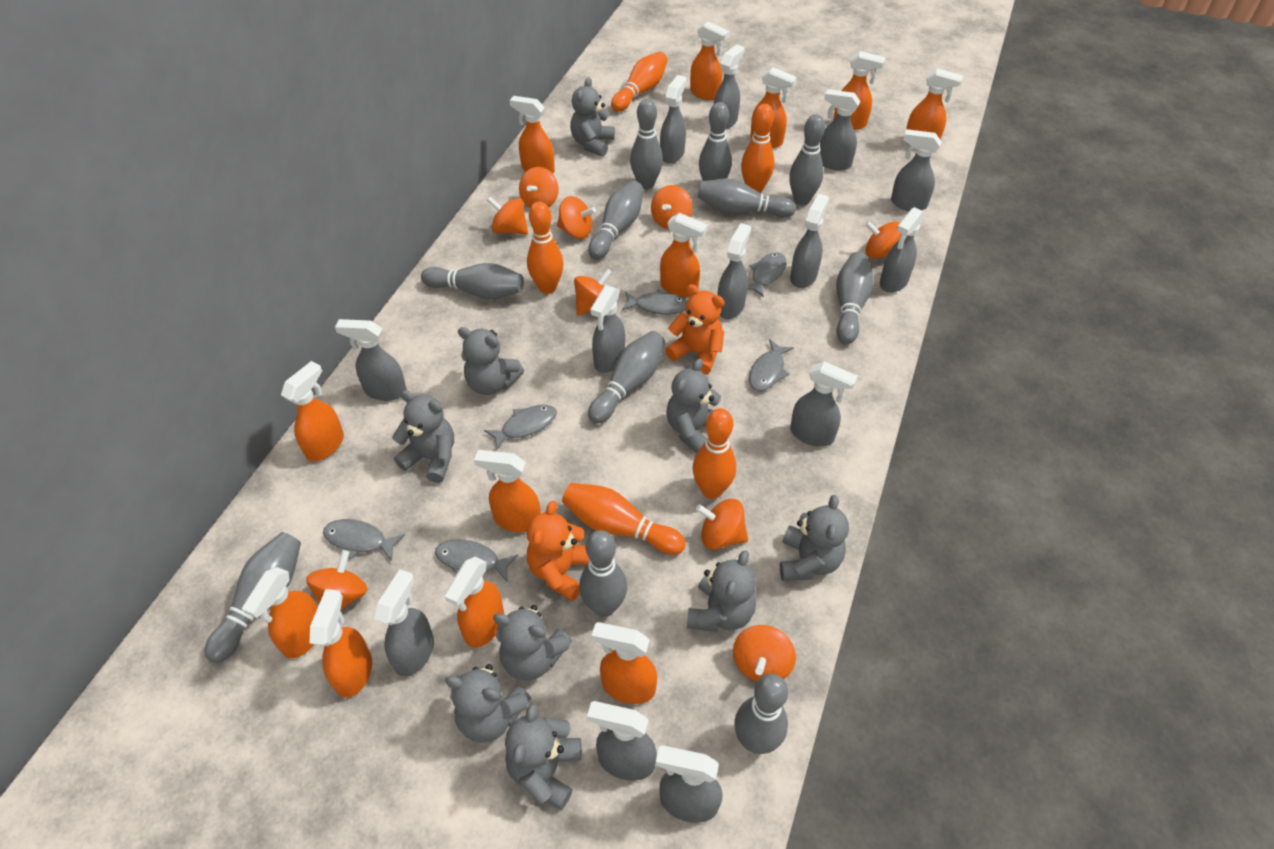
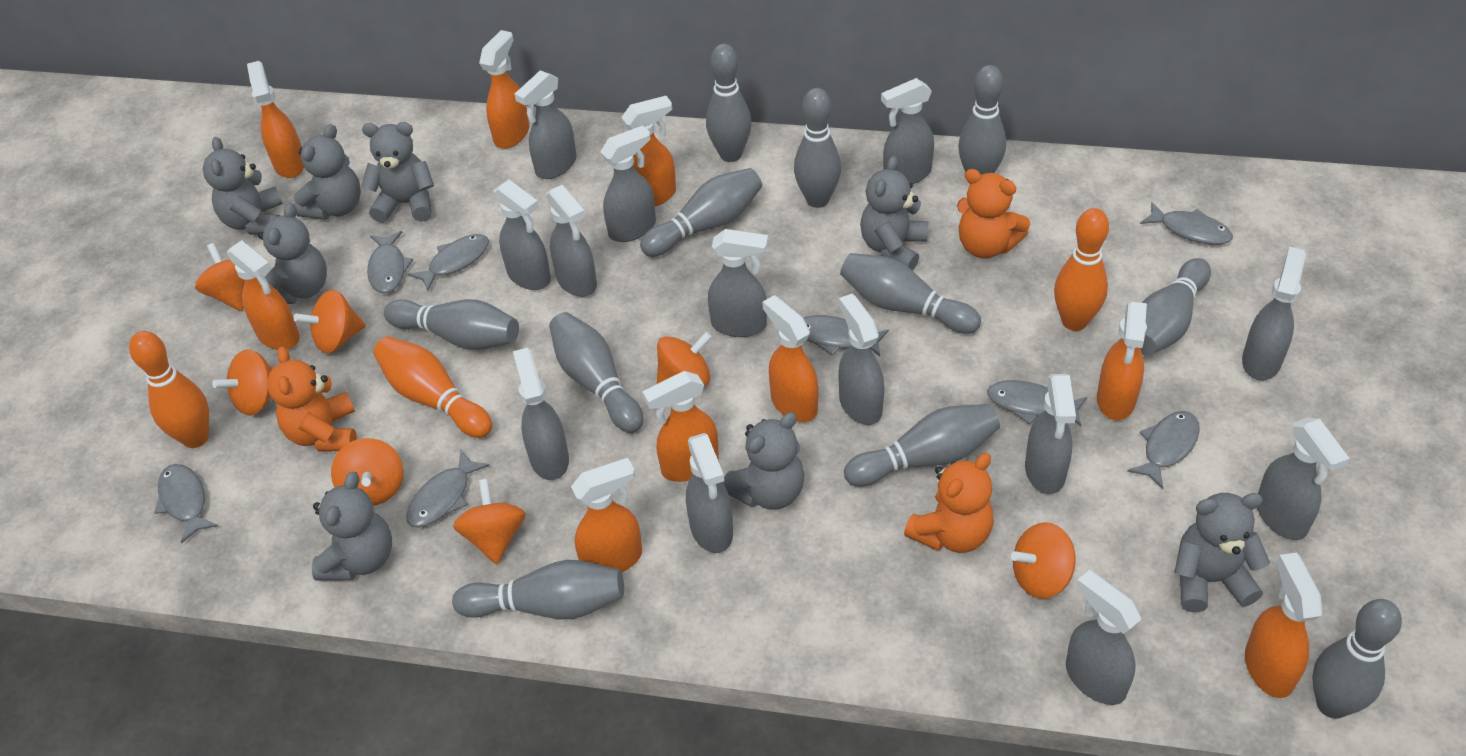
grey fish: 6 -> 8
grey teddy bear: 9 -> 8
orange bowling pin: 5 -> 3
orange spinning top: 9 -> 7
orange spray bottle: 12 -> 9
orange teddy bear: 2 -> 3

